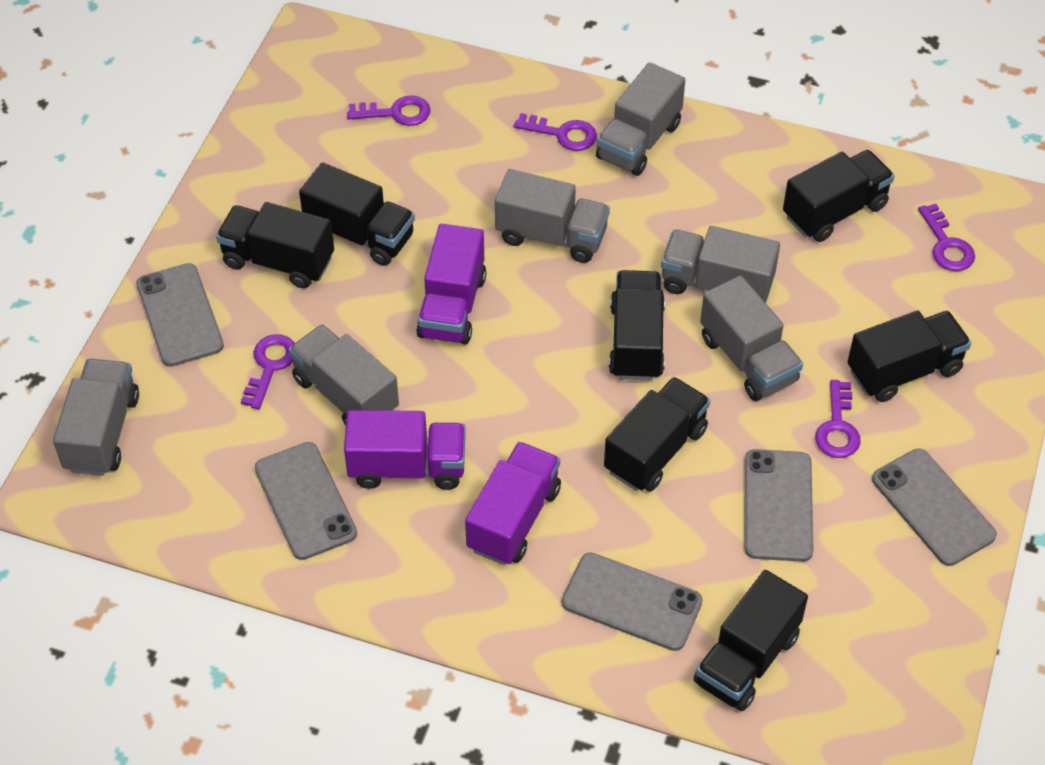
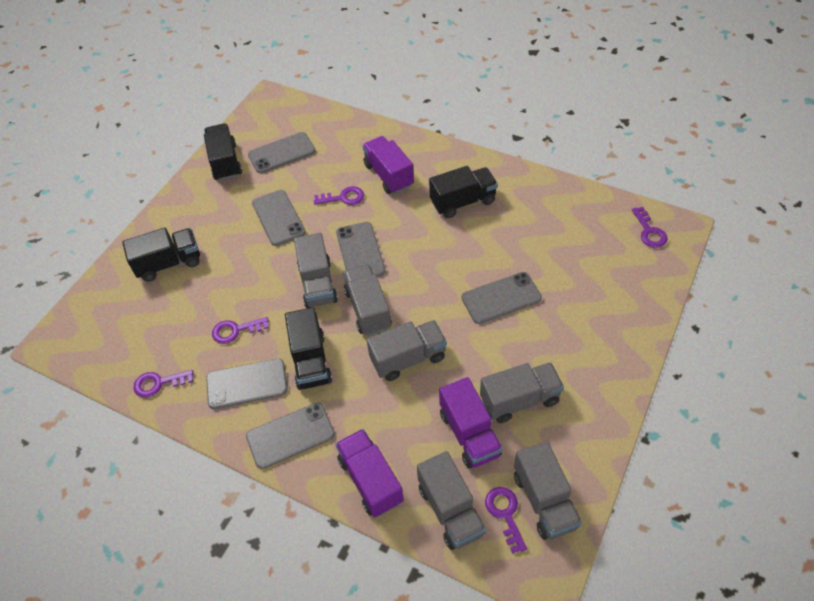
black truck: 7 -> 4
grey phone: 5 -> 6

